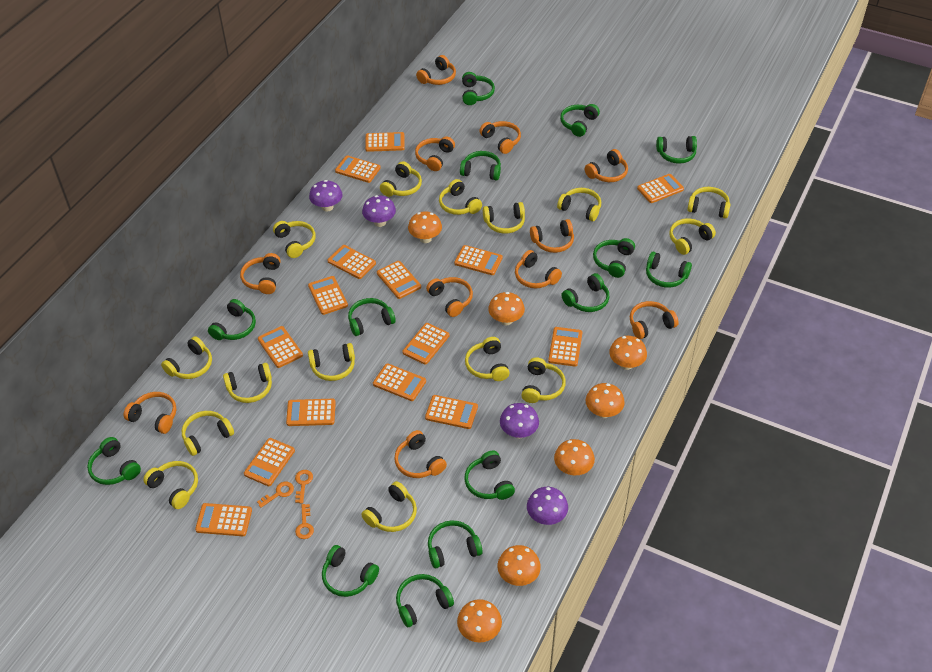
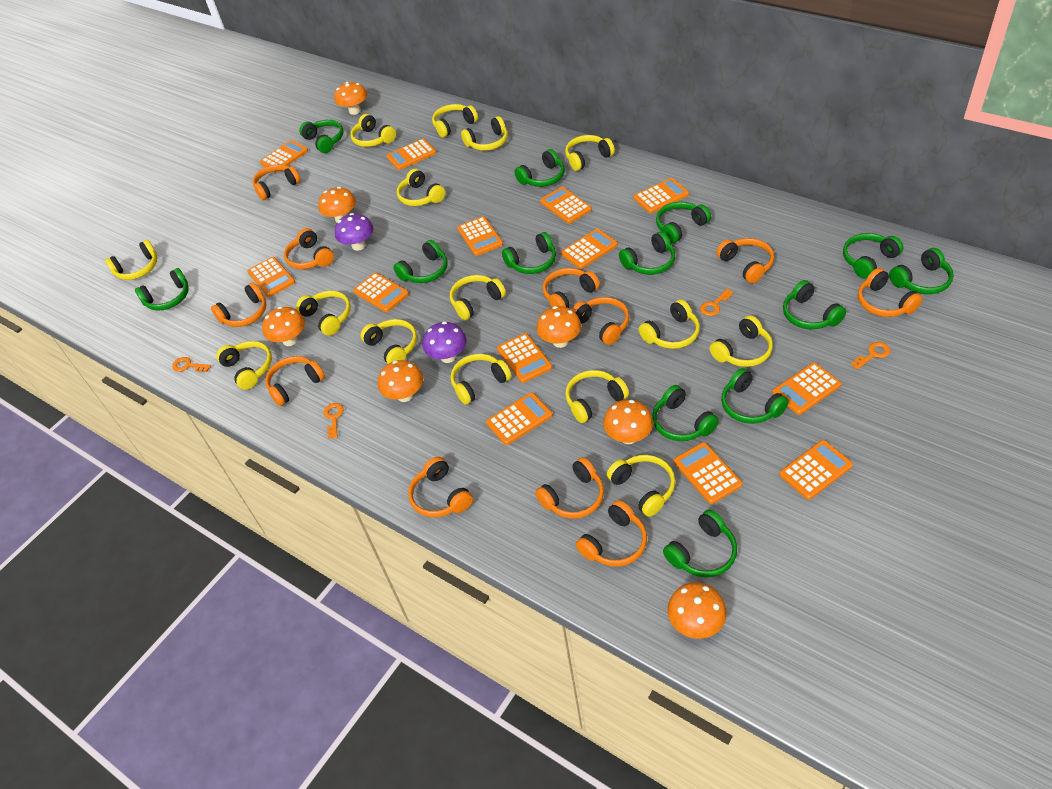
green headphones: 14 -> 13
orange calculator: 15 -> 13
orange key: 3 -> 4
purple mushroom: 4 -> 2

